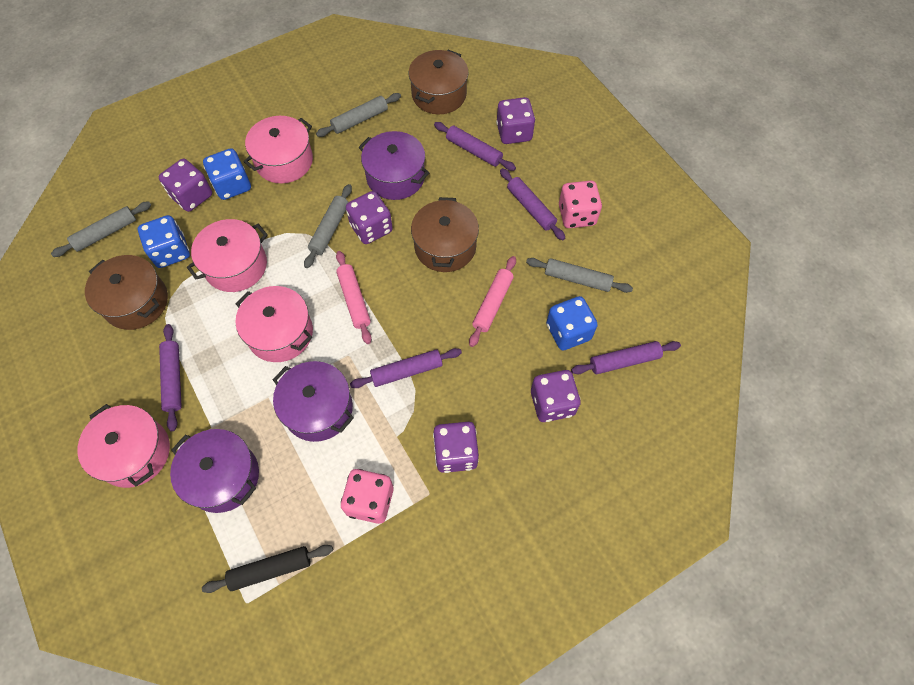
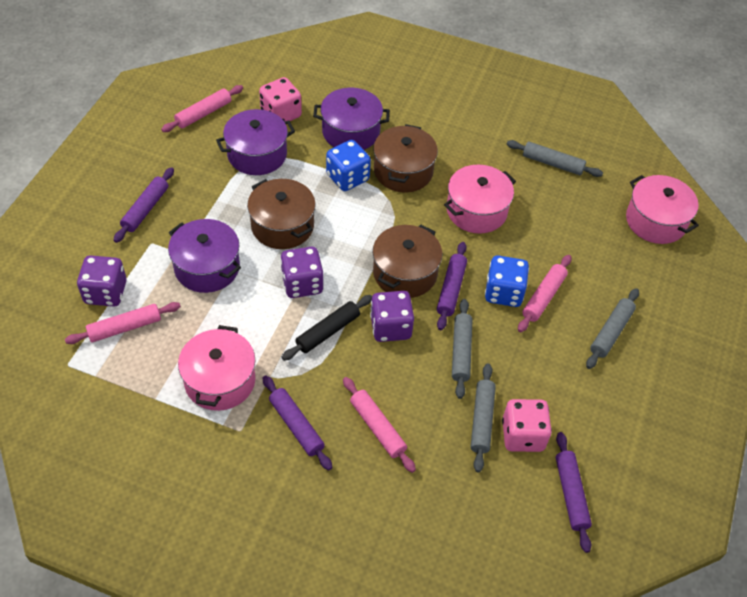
blue dice: 3 -> 2
pink pot: 4 -> 3
pink rolling pin: 2 -> 4
purple dice: 5 -> 3
purple rolling pin: 5 -> 4

